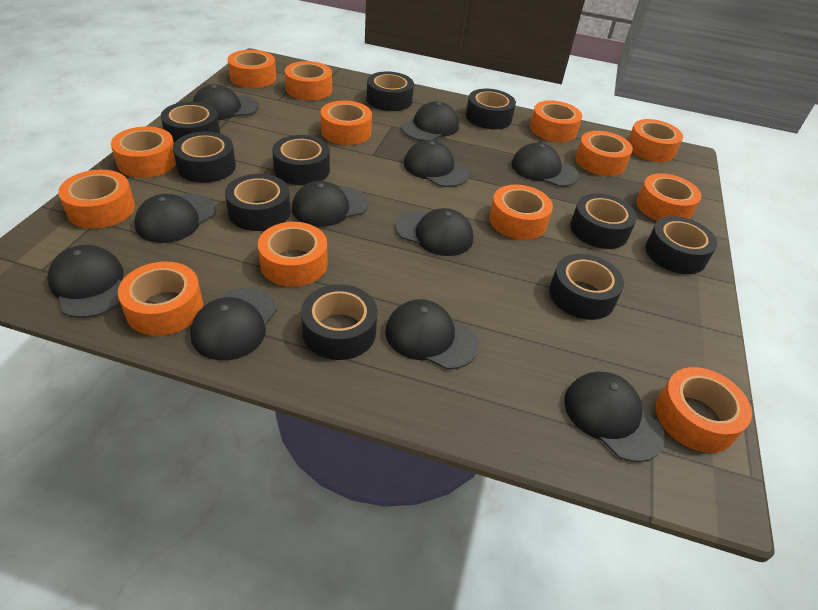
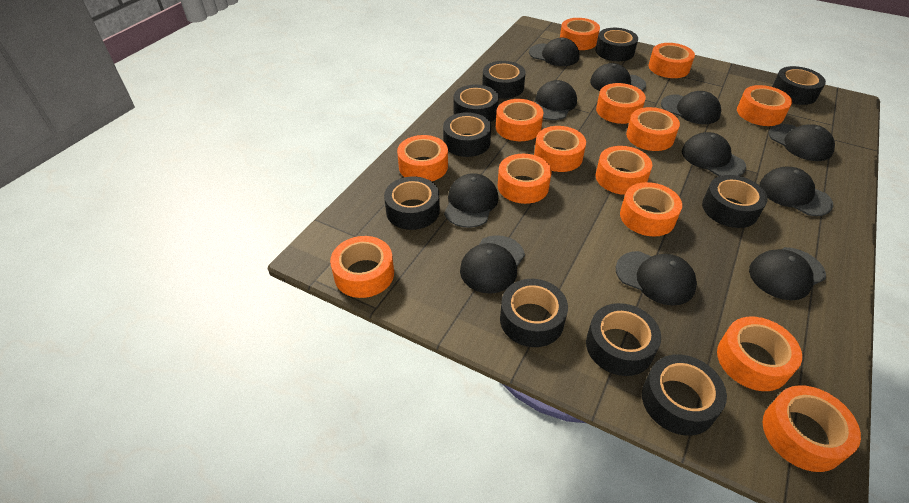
orange tape: 13 -> 14

